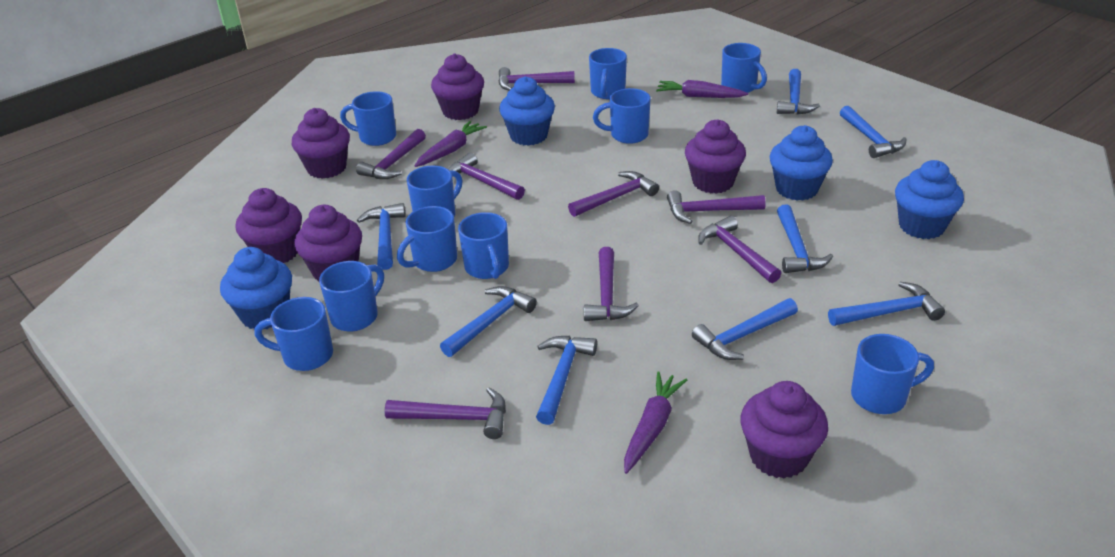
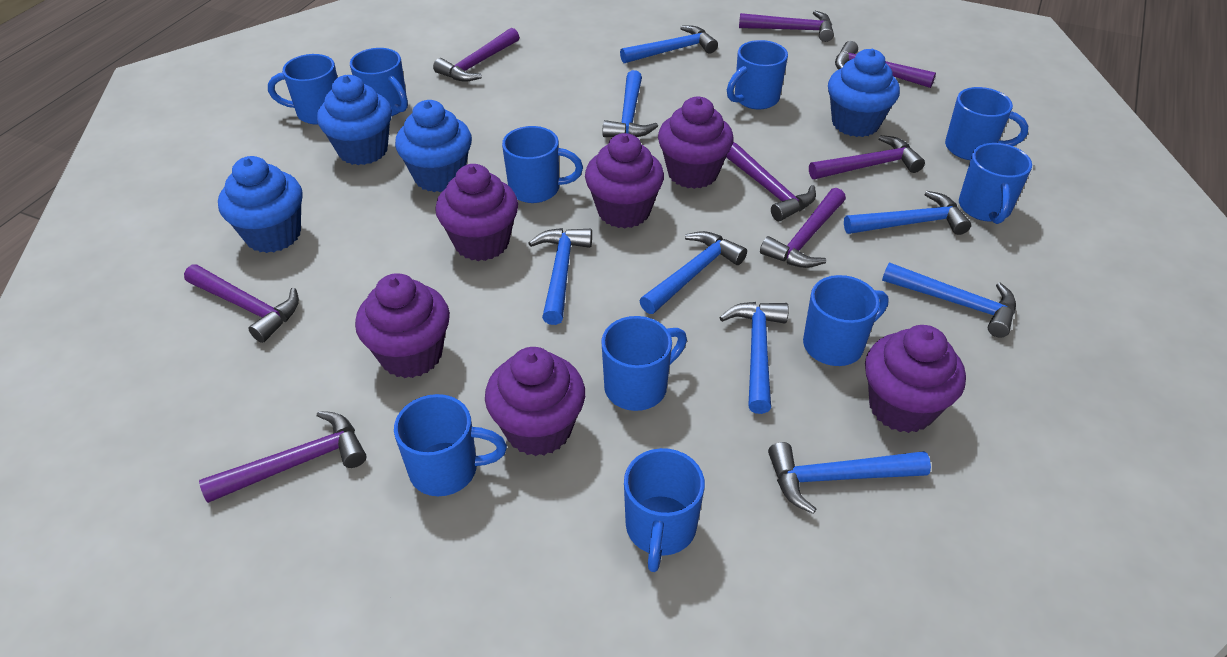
purple carrot: 3 -> 0

